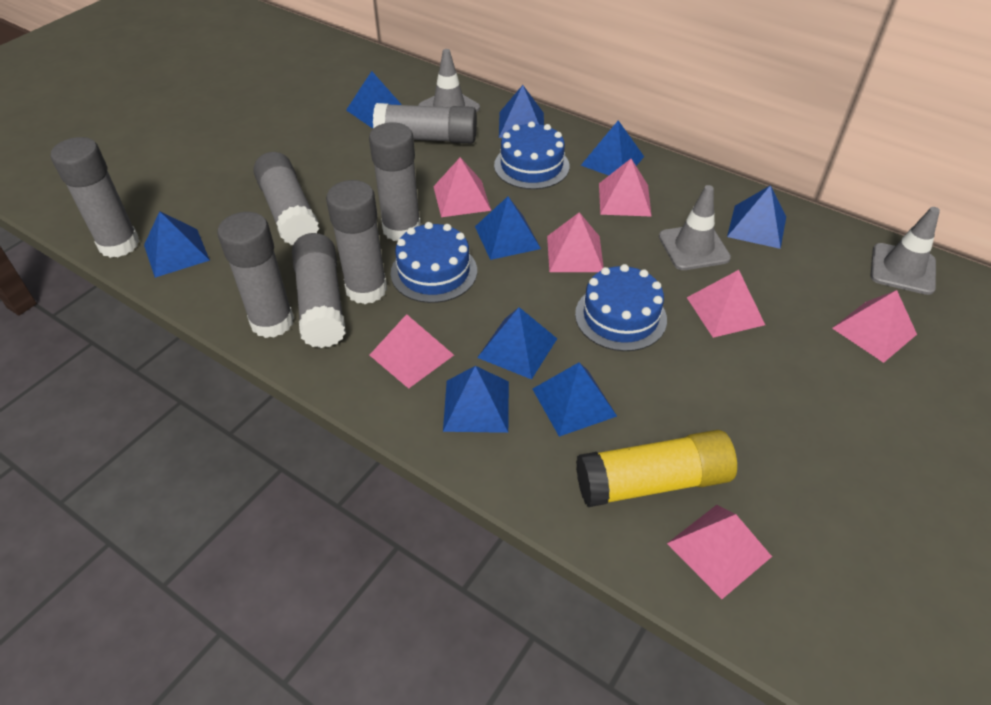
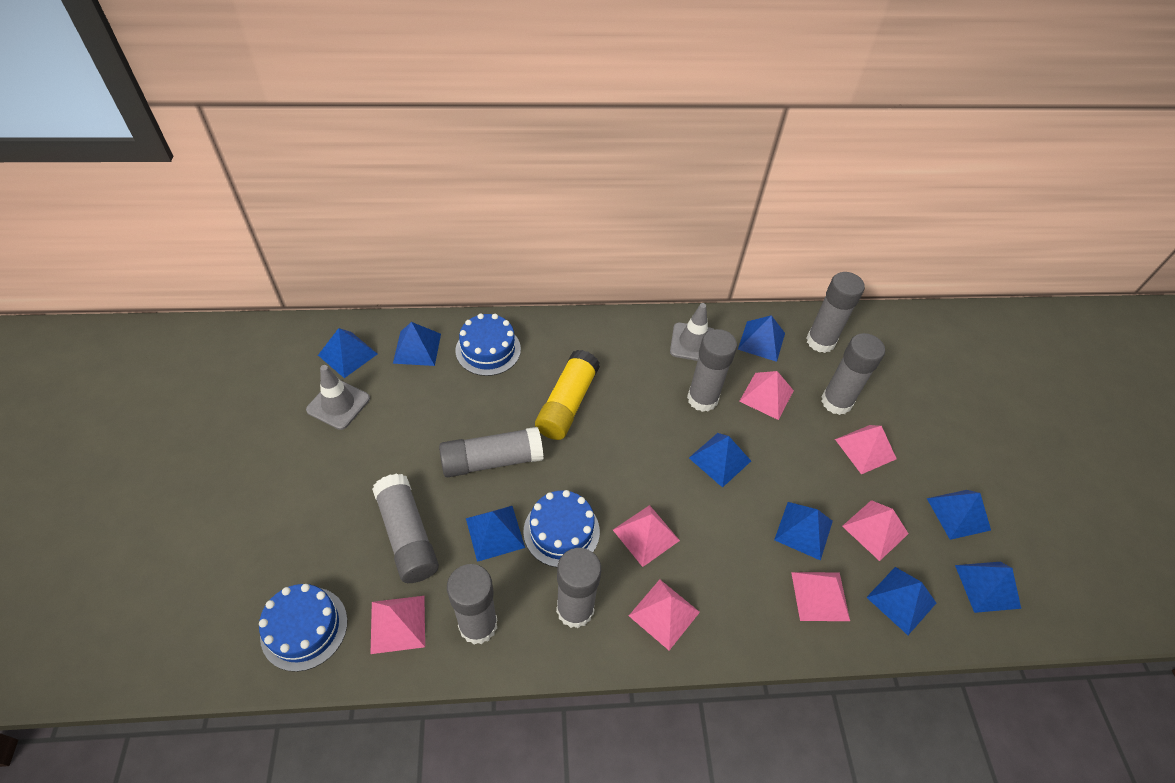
grey traffic cone: 3 -> 2

